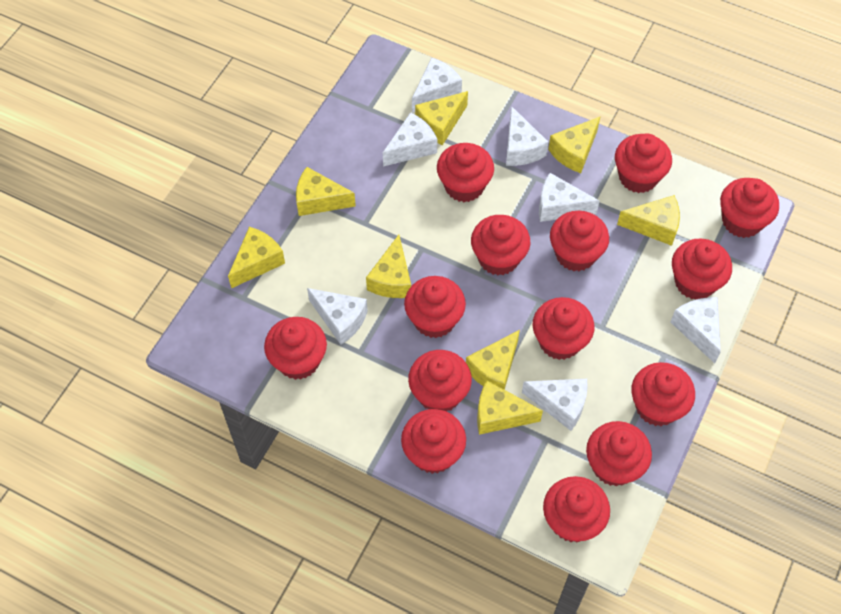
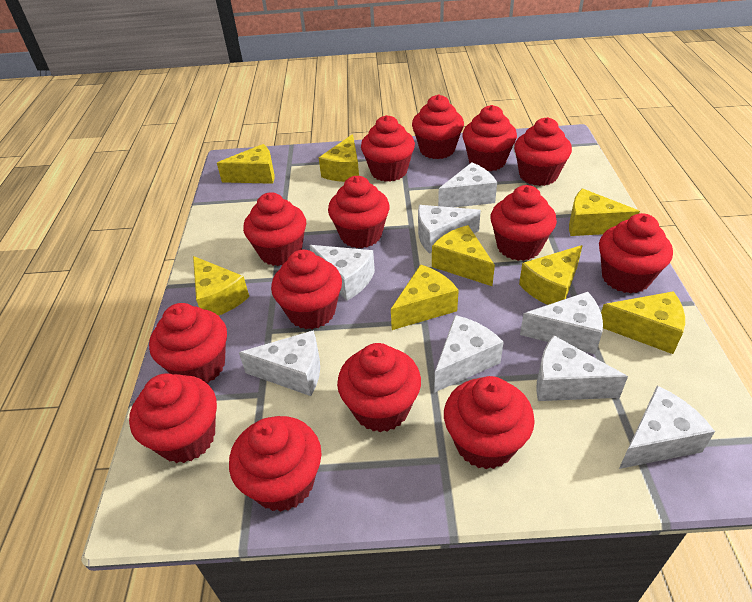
white cheese: 7 -> 8

